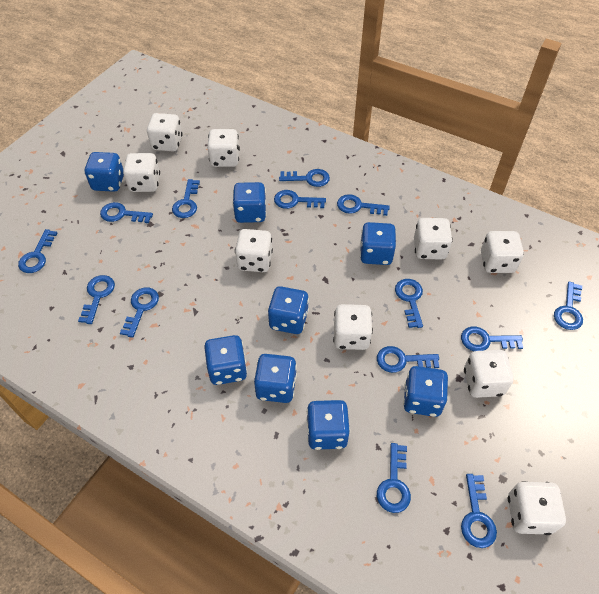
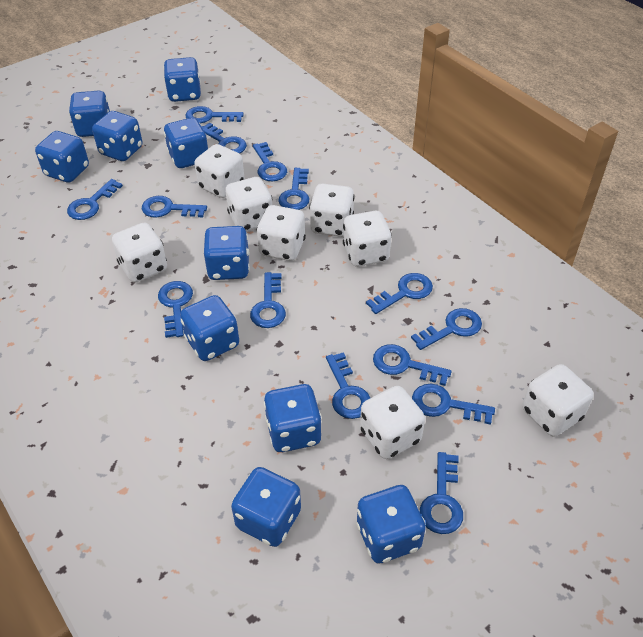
blue dice: 8 -> 10
white dice: 9 -> 8

